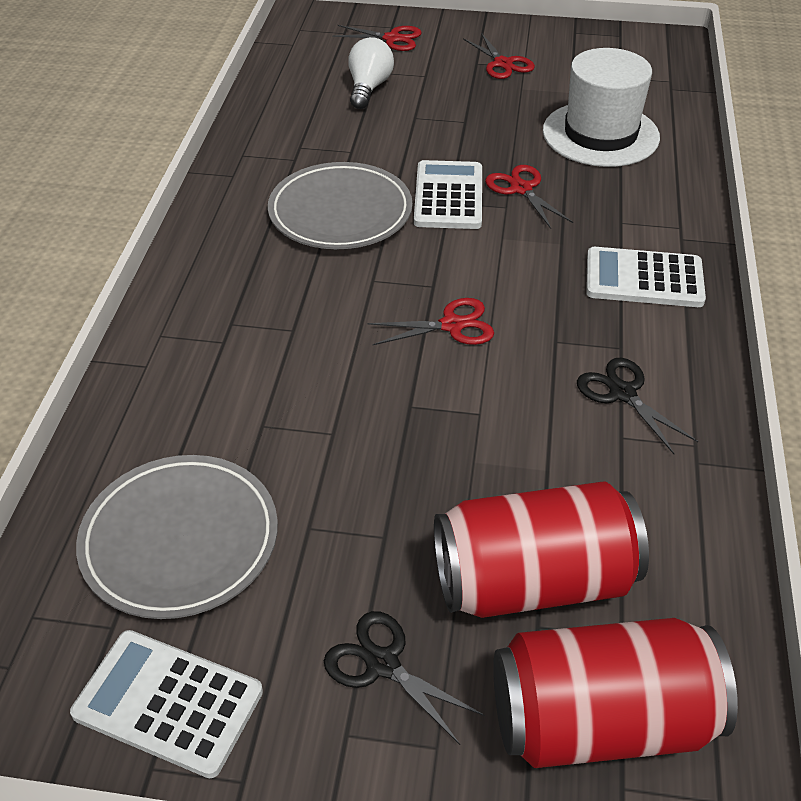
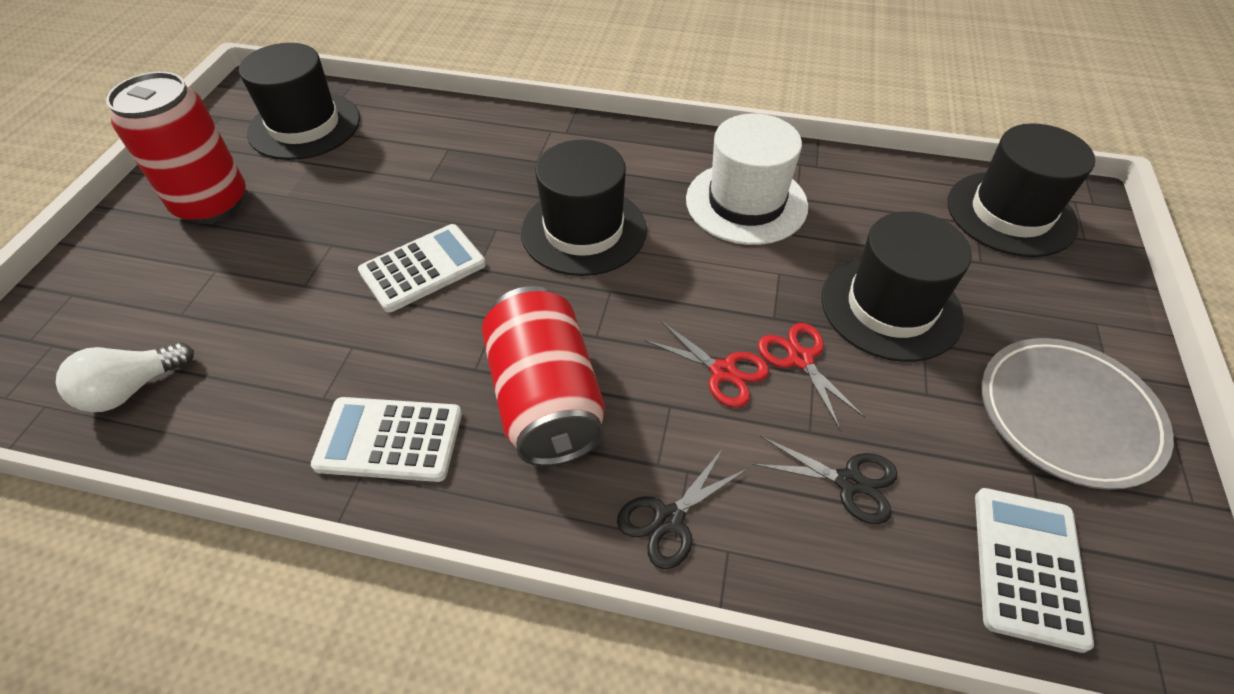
black hat: 0 -> 4
grey plate: 2 -> 1
red scissors: 4 -> 2

